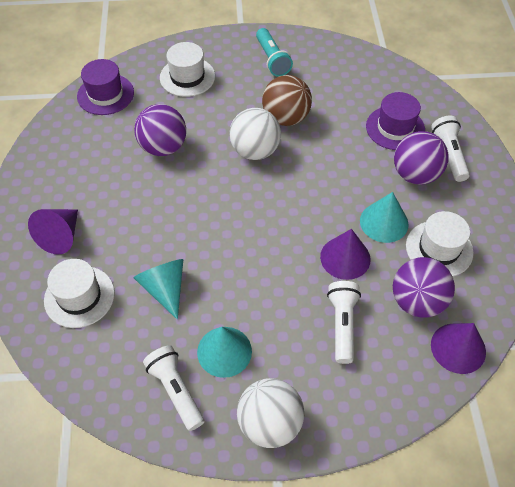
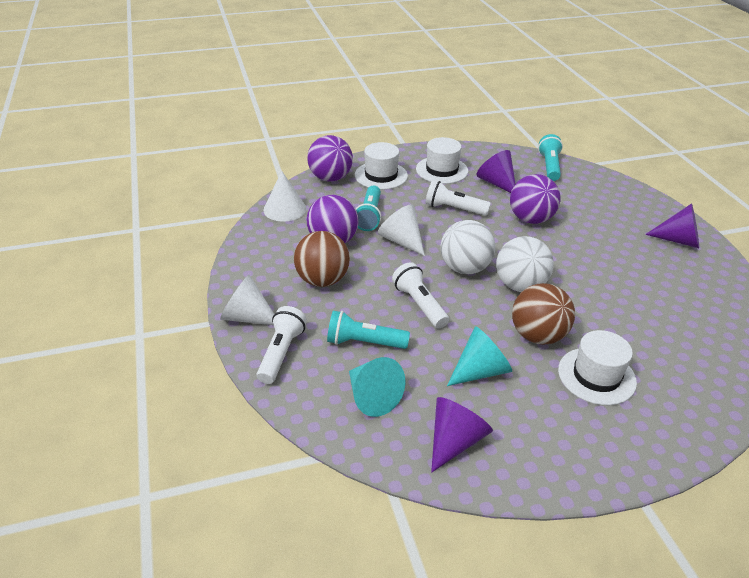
brown ball: 1 -> 2
purple hat: 2 -> 0
turquoise cone: 3 -> 2
turquoise flashlight: 1 -> 3
white cone: 0 -> 3

